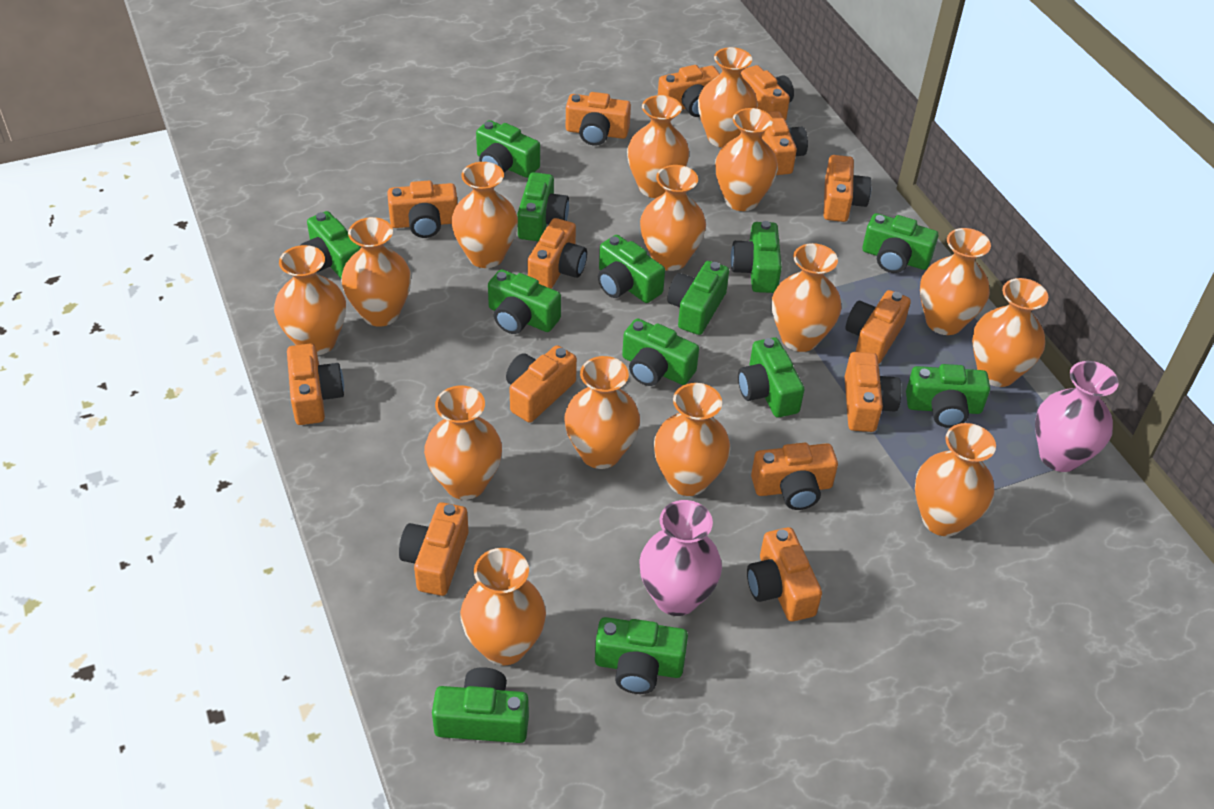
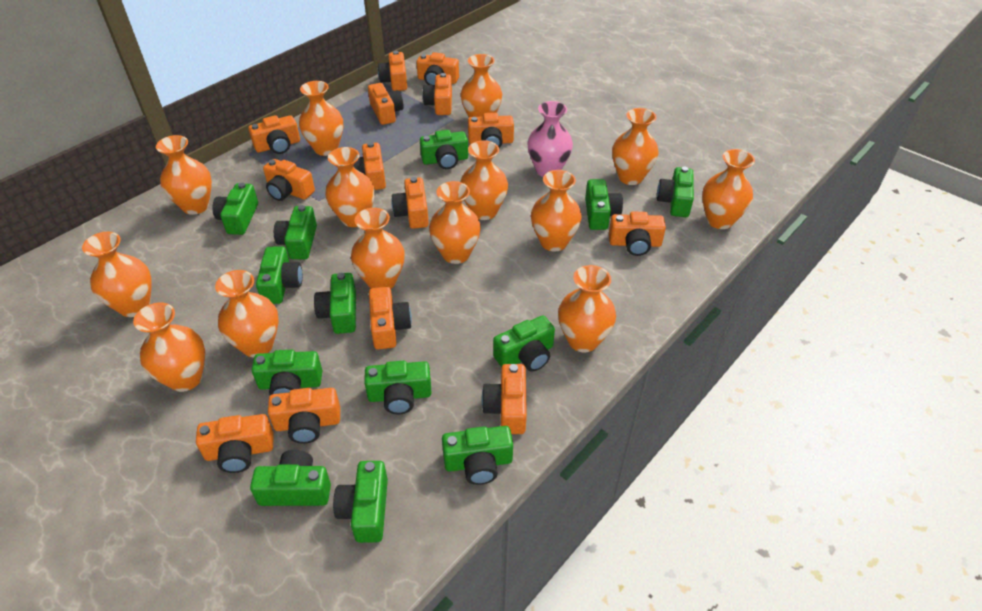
orange vase: 15 -> 14
pink vase: 2 -> 1

